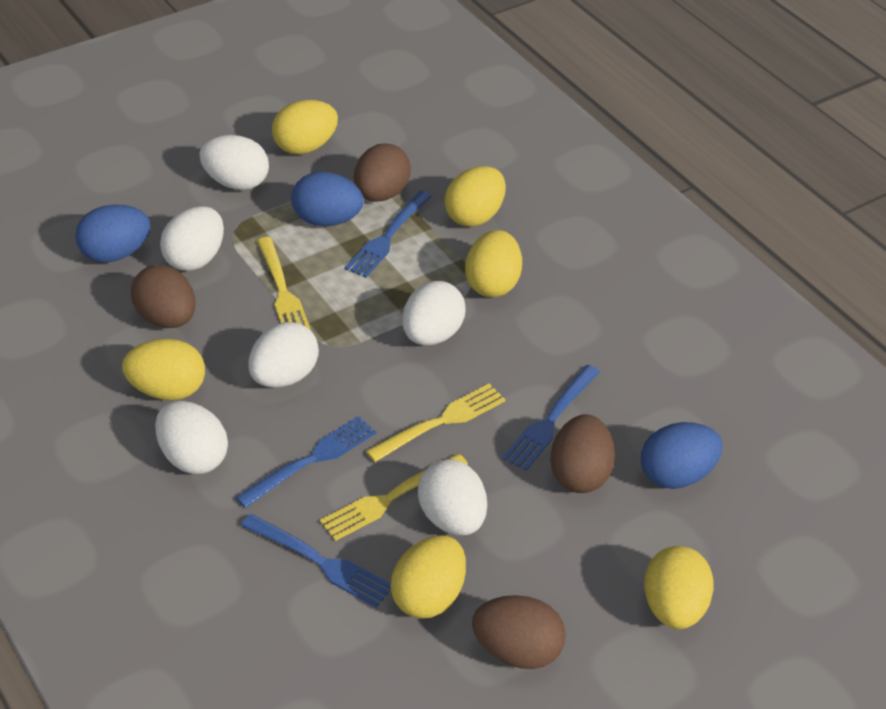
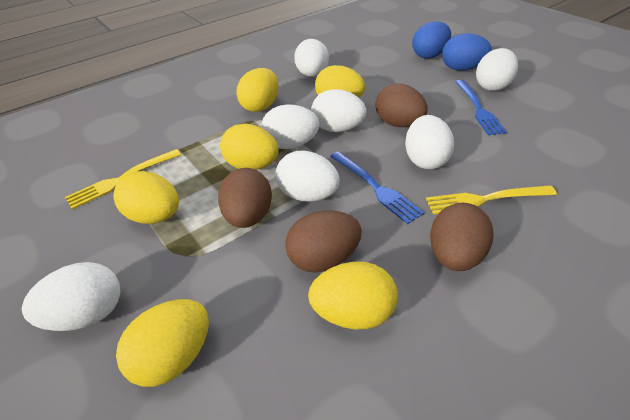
blue egg: 3 -> 2
blue fork: 4 -> 2
white egg: 6 -> 7
yellow fork: 3 -> 2

